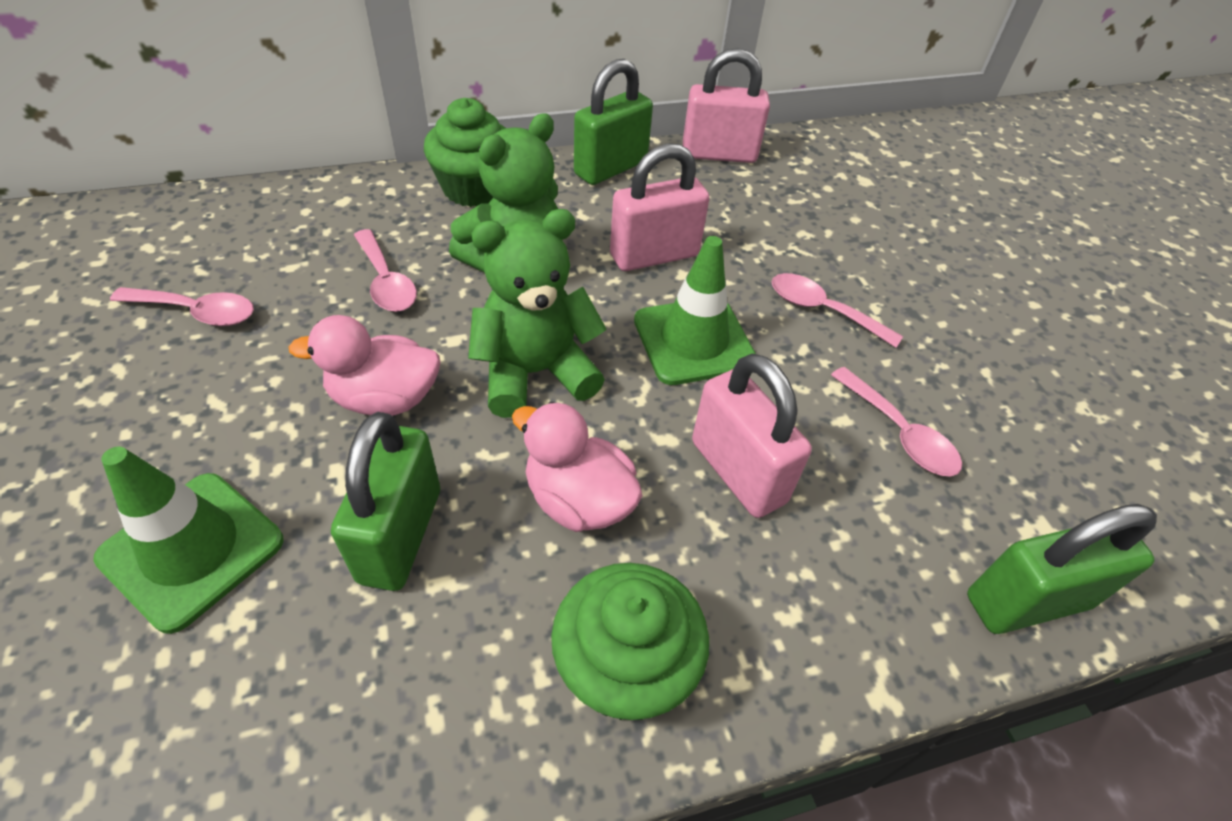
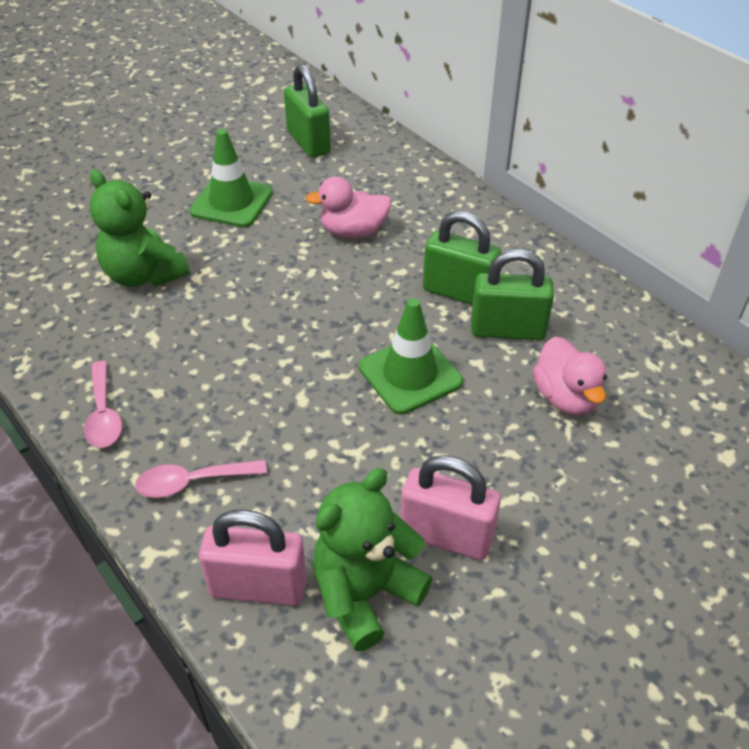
green cupcake: 2 -> 0
pink padlock: 3 -> 2
pink spoon: 4 -> 2

